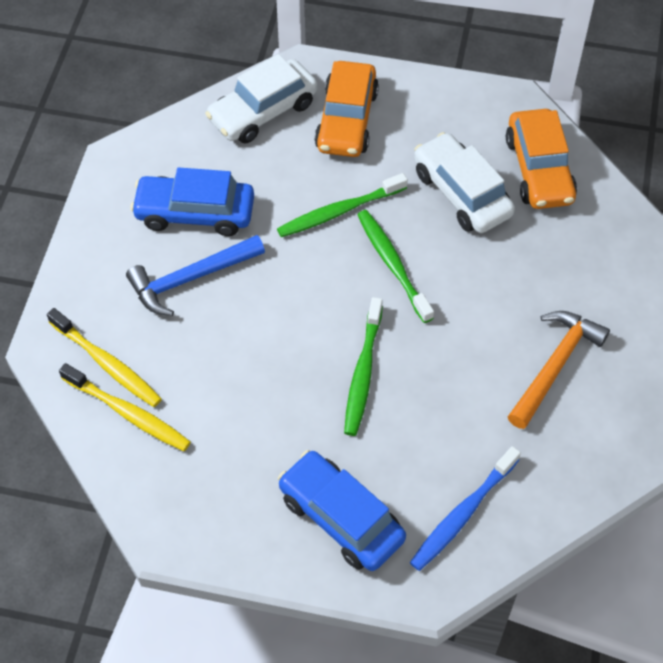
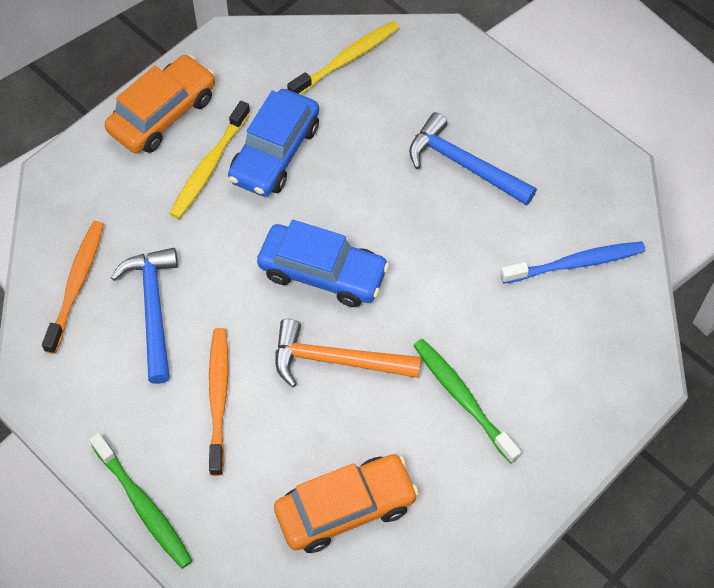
blue hammer: 1 -> 2
green toothbrush: 3 -> 2
orange toothbrush: 0 -> 2
white car: 2 -> 0

